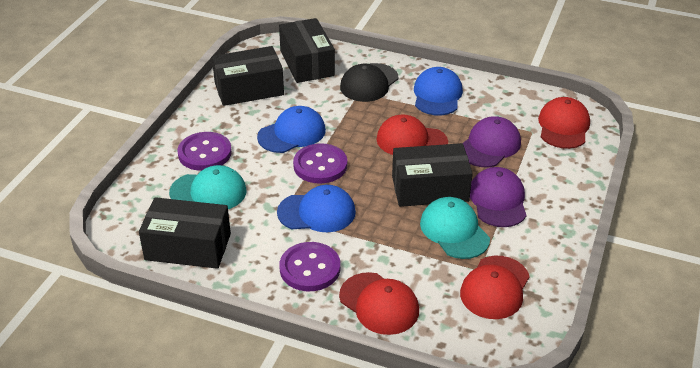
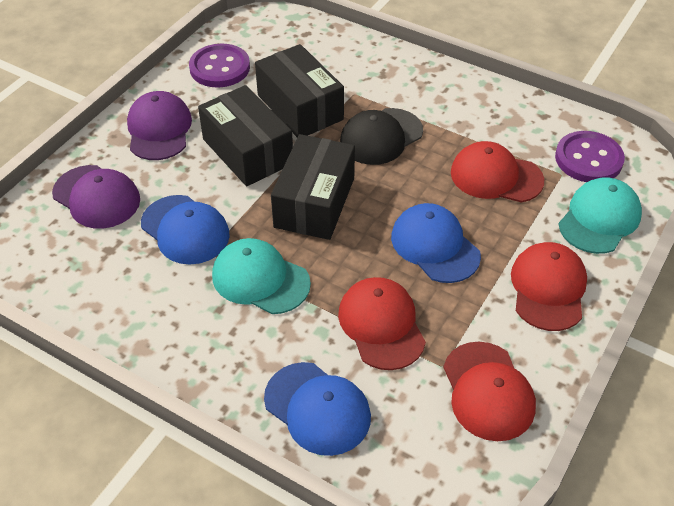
black box: 4 -> 3
purple button: 3 -> 2

